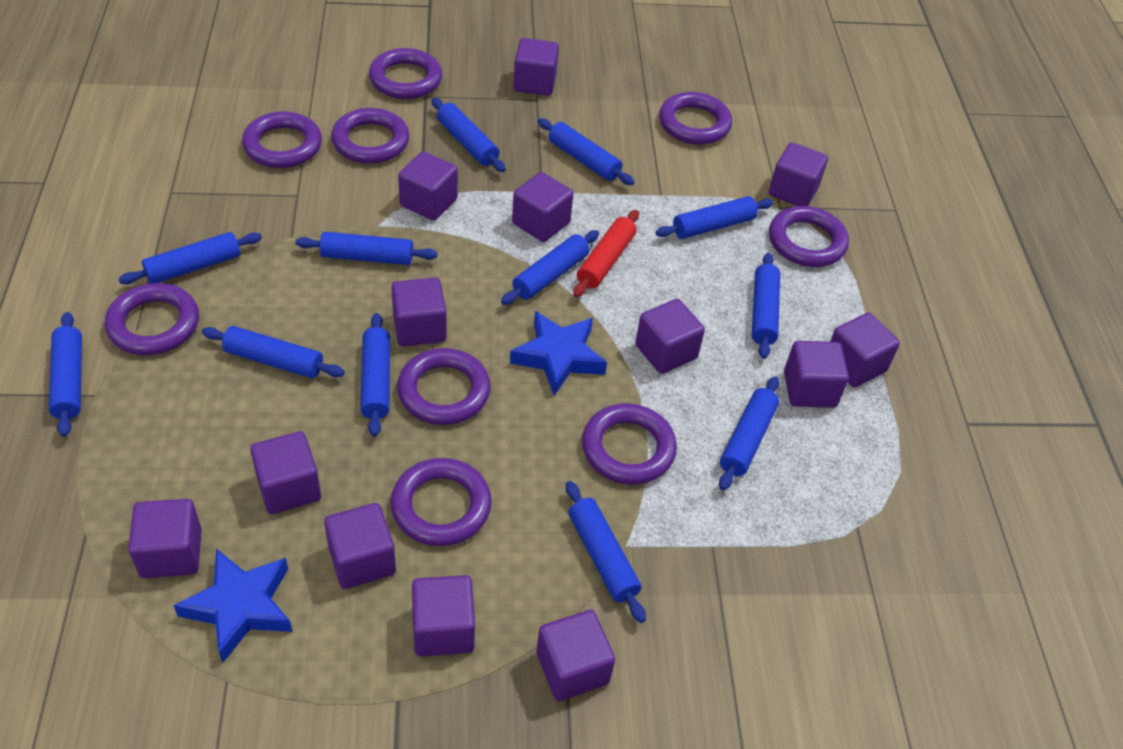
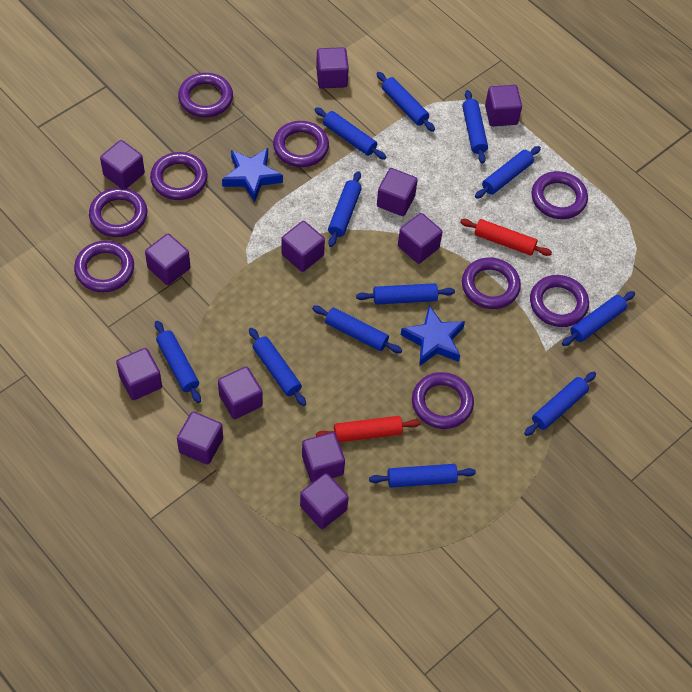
purple cube: 13 -> 12
red rolling pin: 1 -> 2

